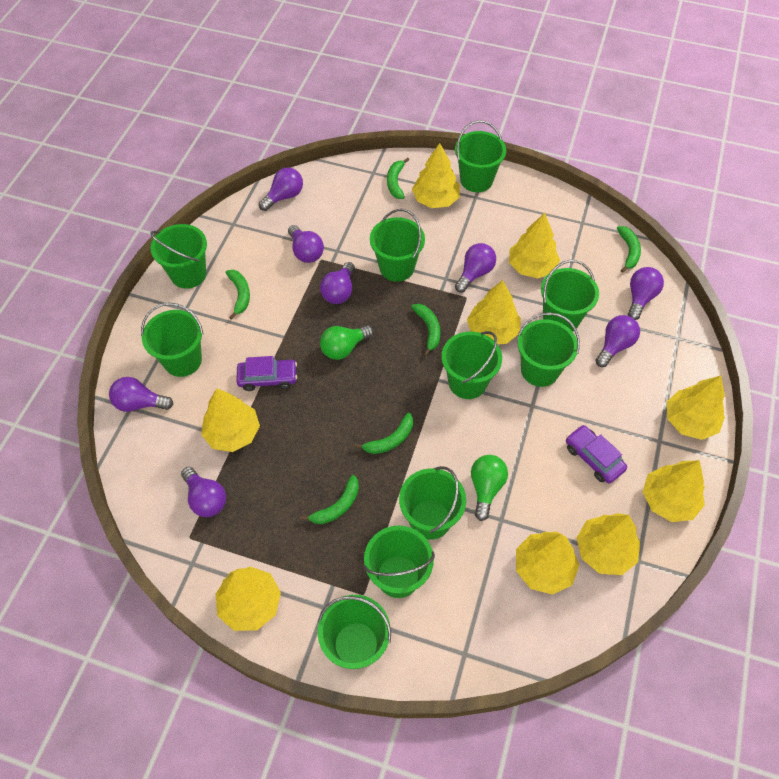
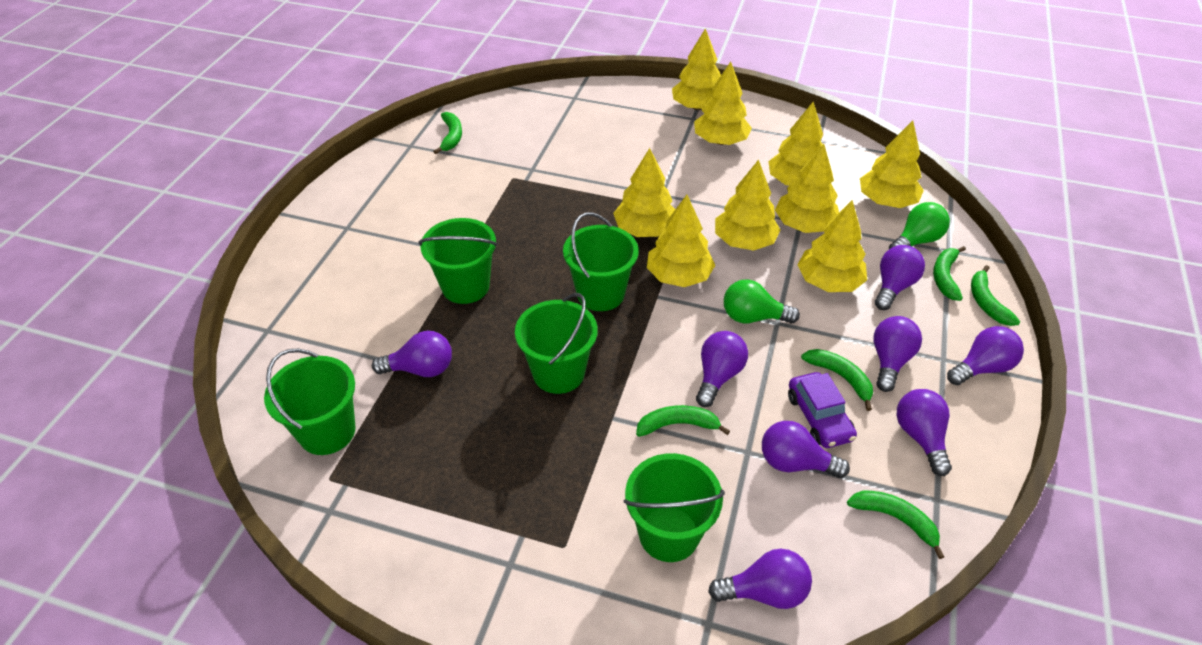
green bucket: 10 -> 5
purple car: 2 -> 1

